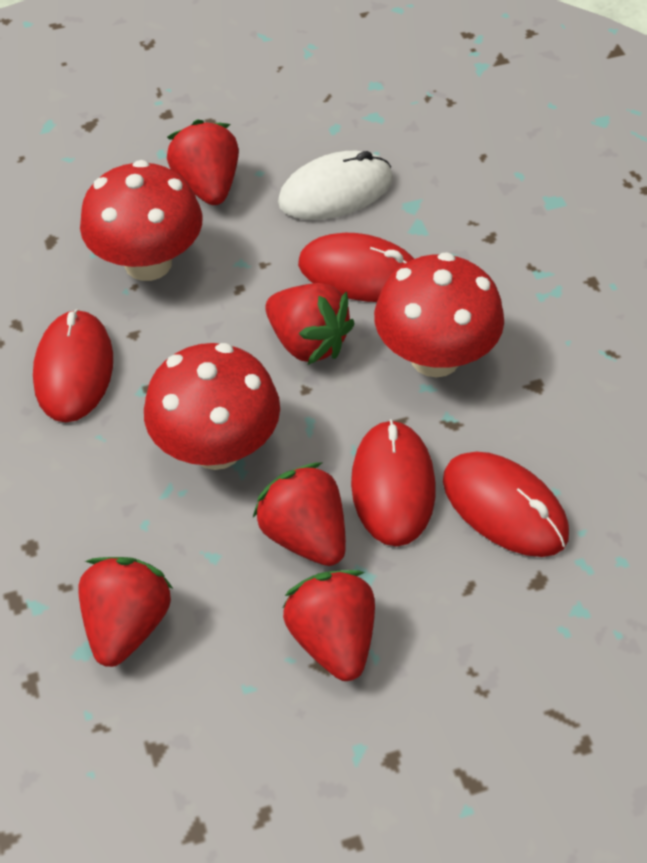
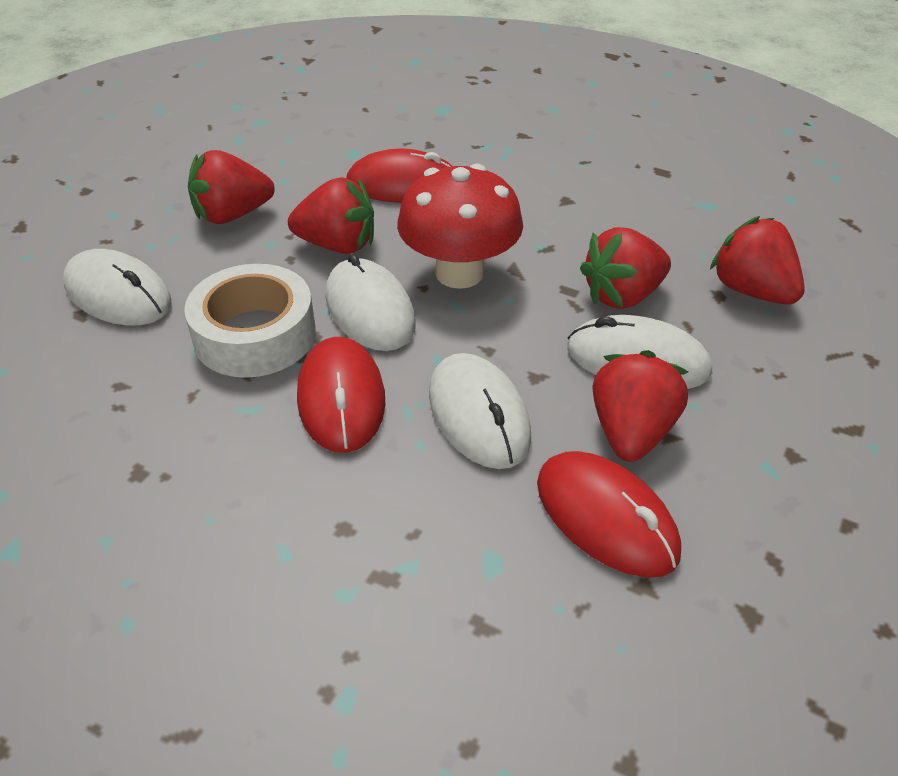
red mouse: 4 -> 3
red mushroom: 3 -> 1
white mouse: 1 -> 4
white tape: 0 -> 1

